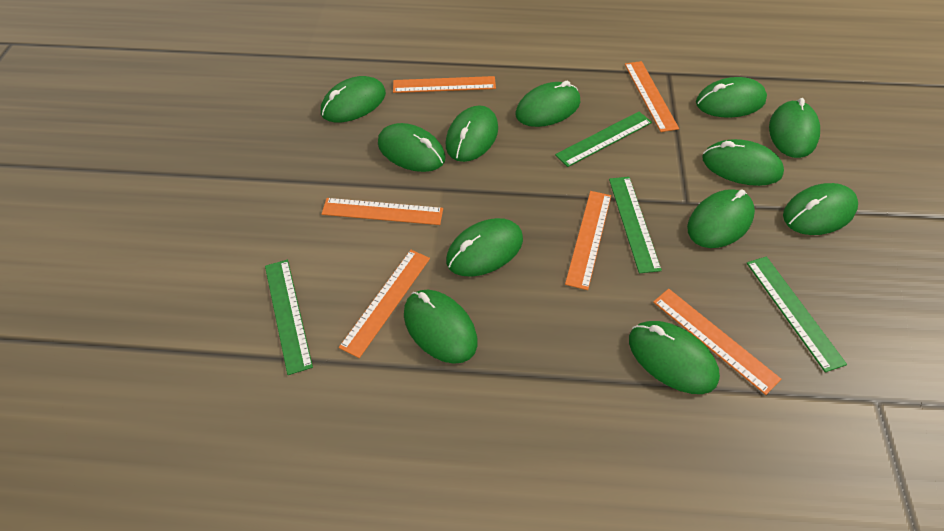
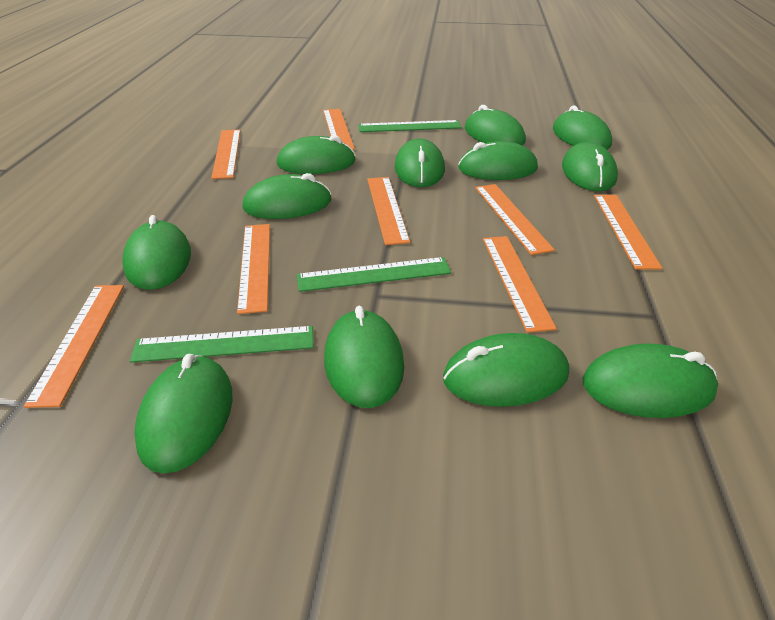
green ruler: 4 -> 3
orange ruler: 6 -> 8

